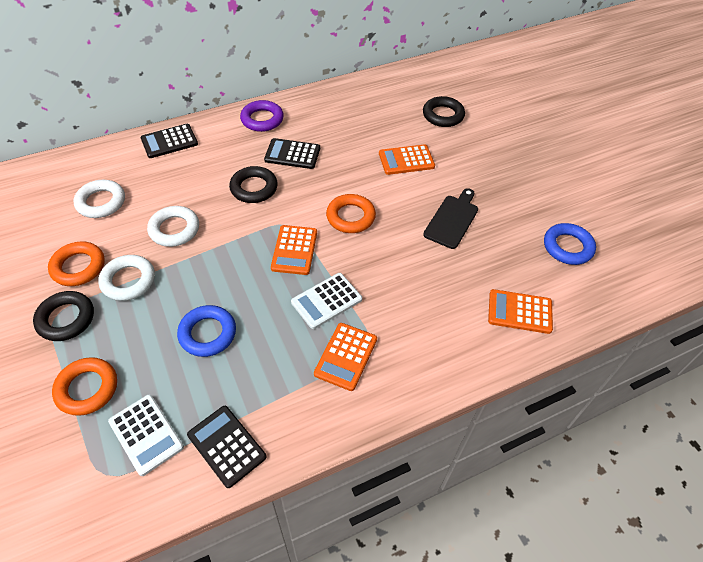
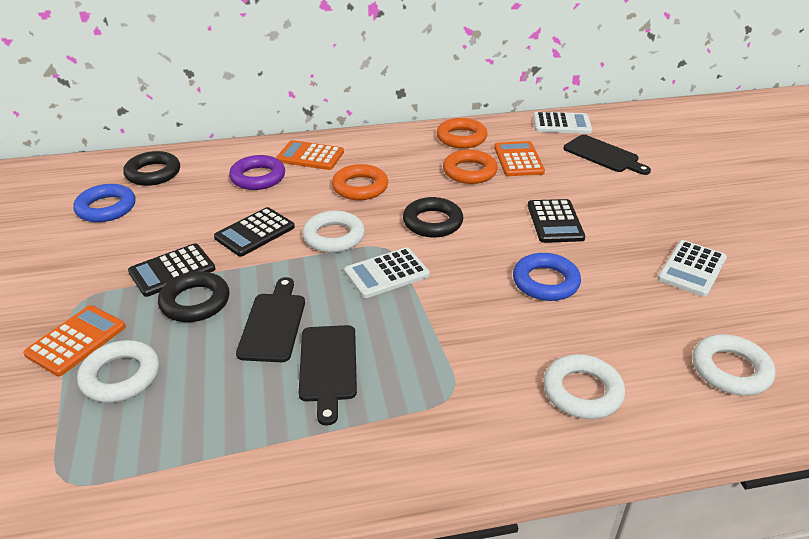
black cutting board: 1 -> 3
orange calculator: 4 -> 3
white calculator: 2 -> 3
white ring: 3 -> 4

